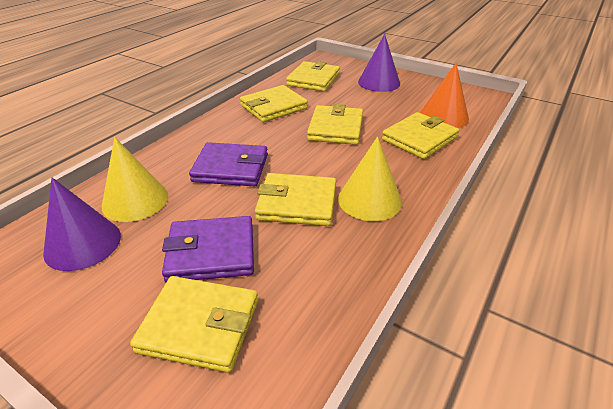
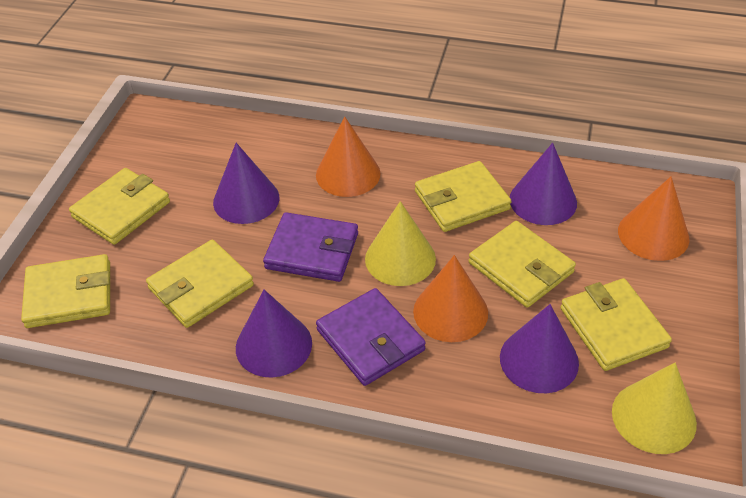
orange cone: 1 -> 3
purple cone: 2 -> 4

